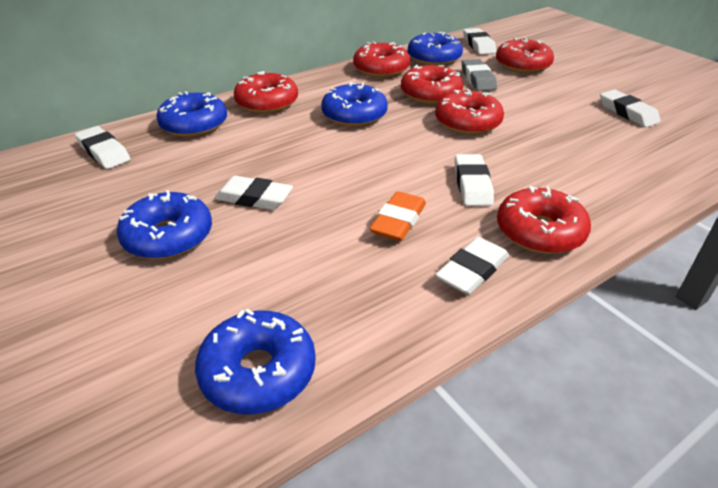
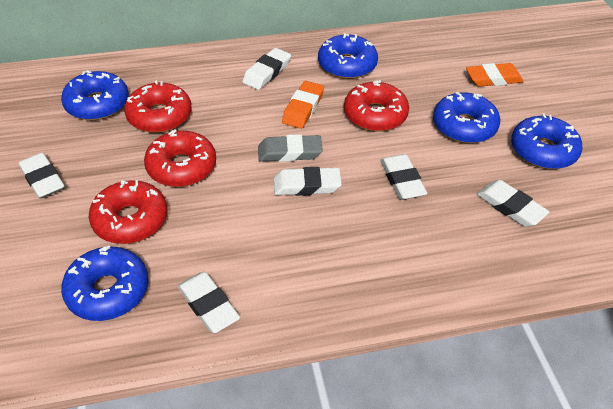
orange eraser: 1 -> 2
red donut: 6 -> 4

